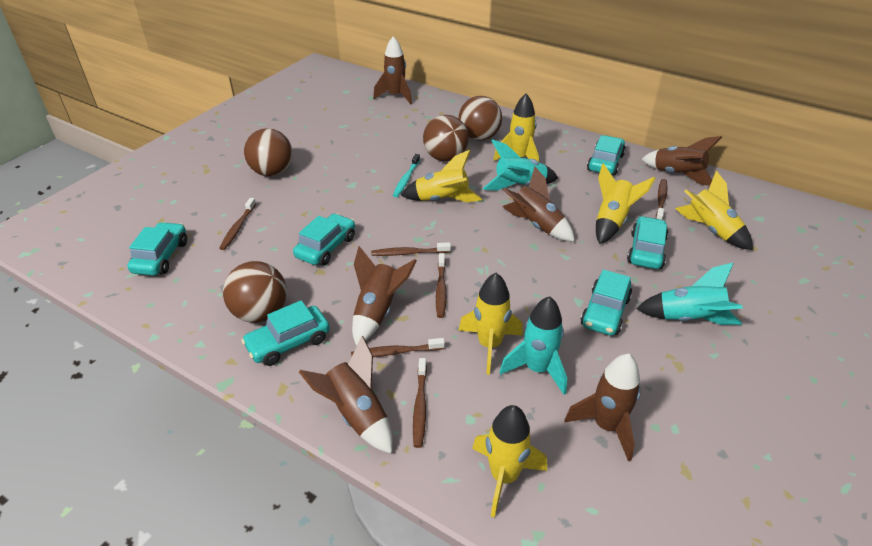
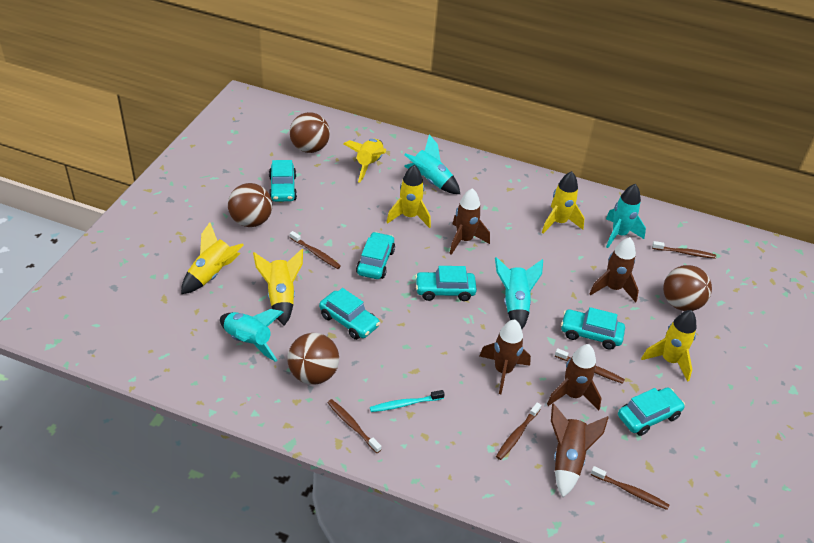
brown rocket: 6 -> 5
turquoise rocket: 3 -> 4

